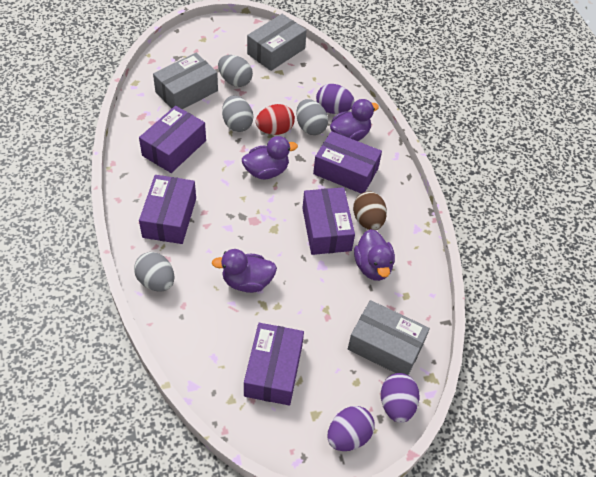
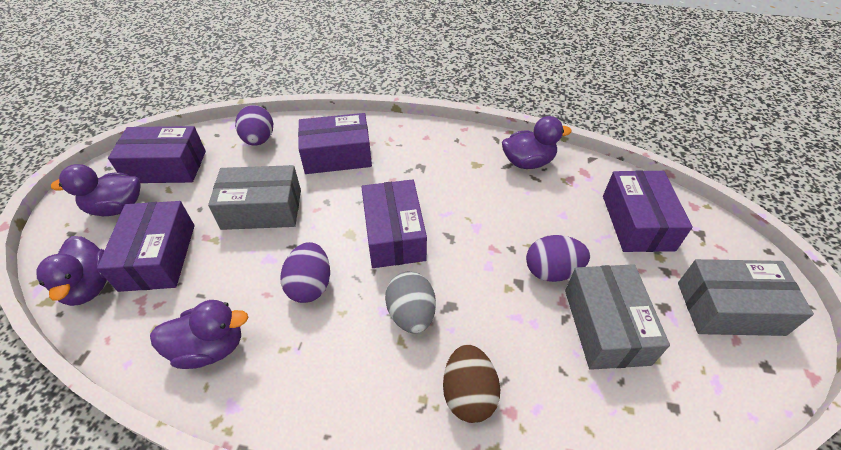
grey egg: 4 -> 1
red egg: 1 -> 0

